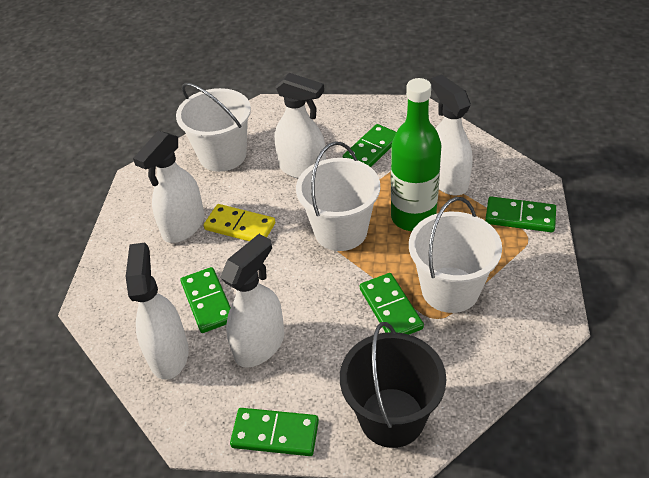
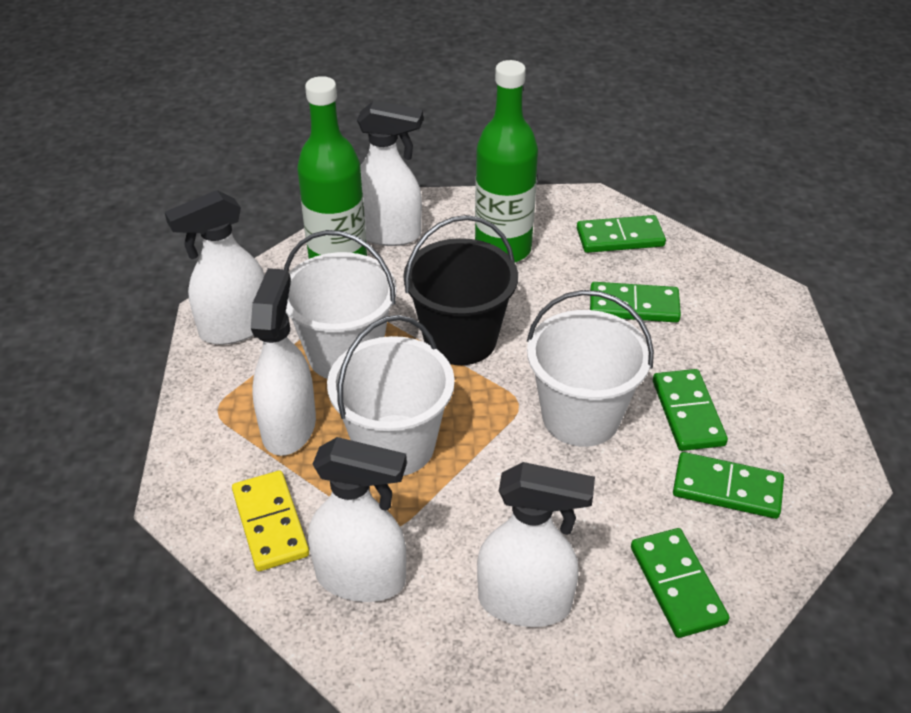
green bottle: 1 -> 2

